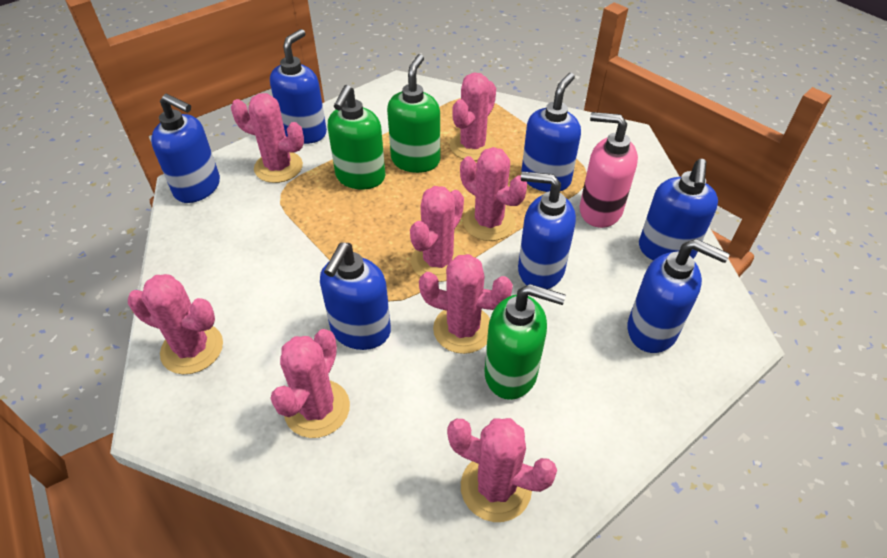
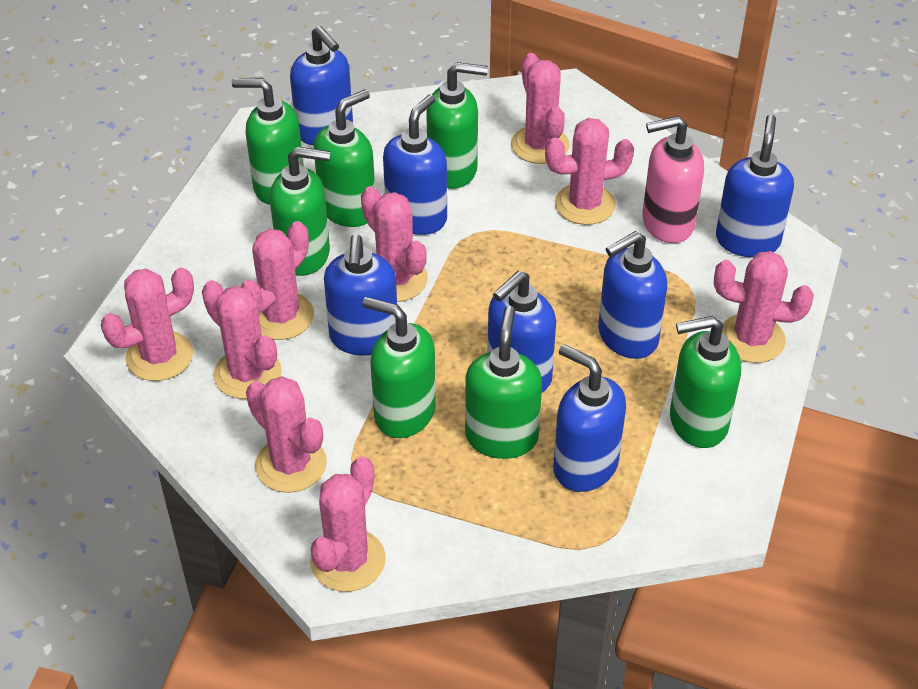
green soap dispenser: 3 -> 7
pink cactus: 8 -> 9

